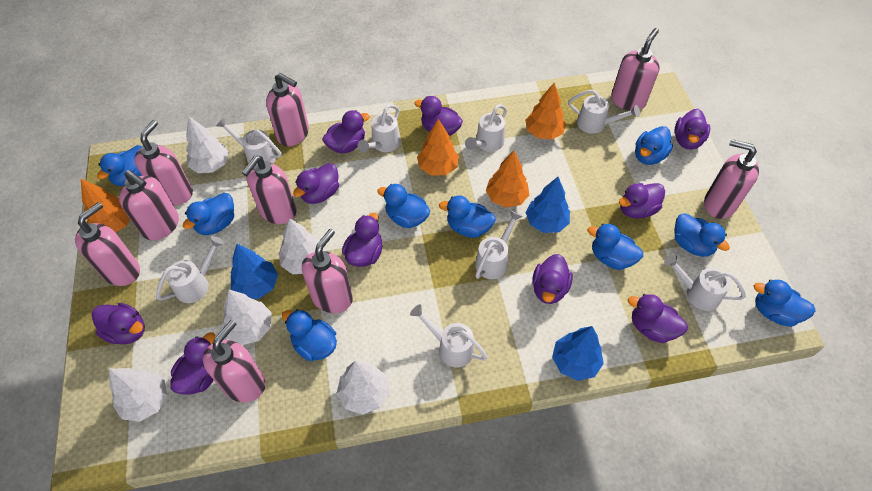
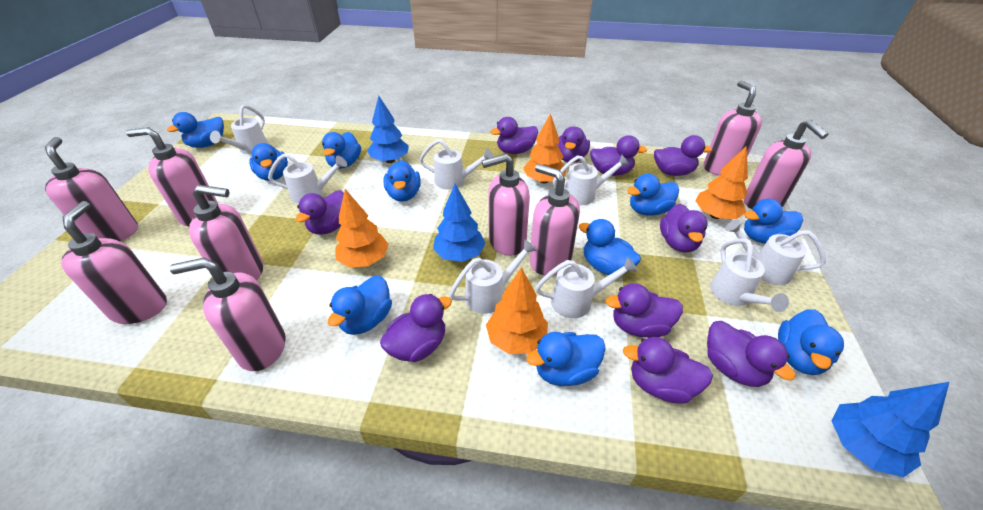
blue duck: 9 -> 10
white tree: 5 -> 0

